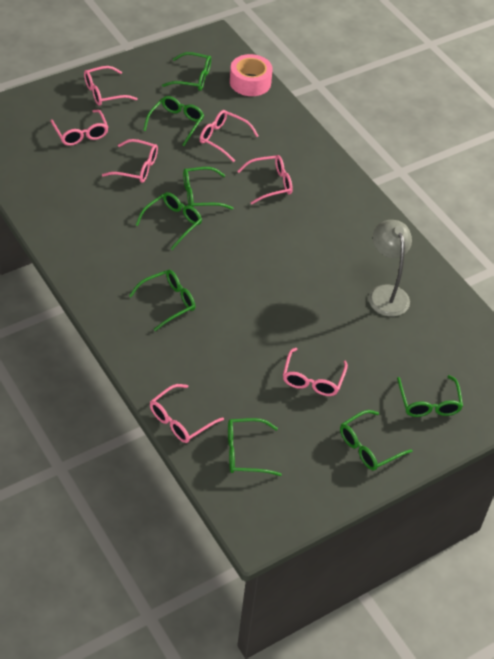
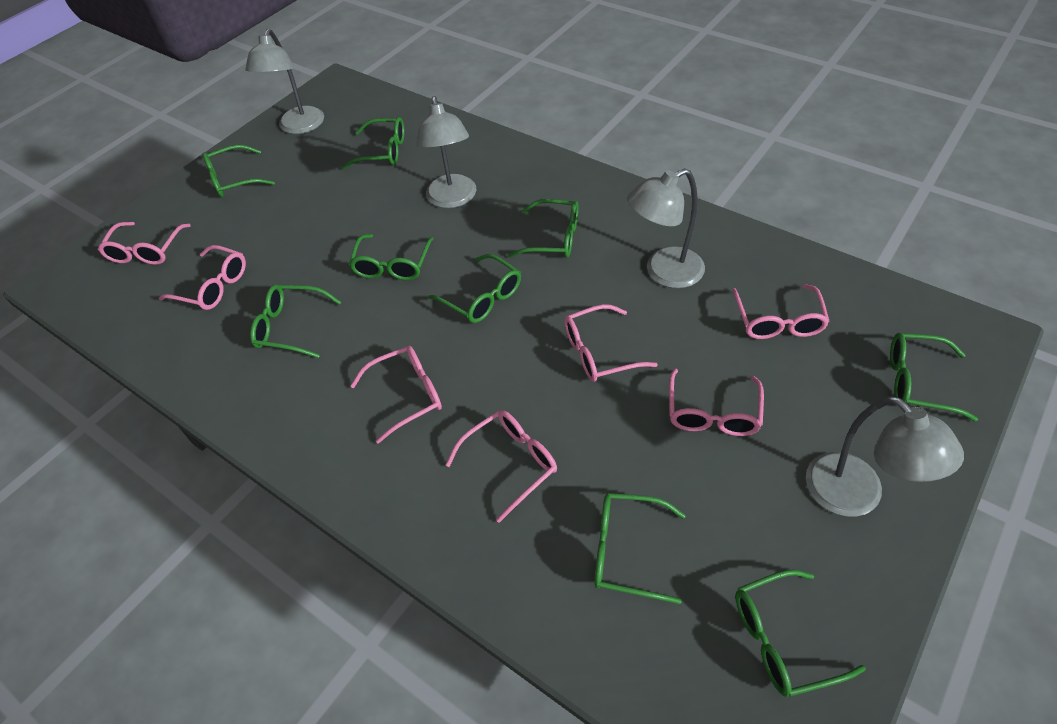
green glasses: 8 -> 9
grey lamp: 1 -> 4
pink tape: 1 -> 0

